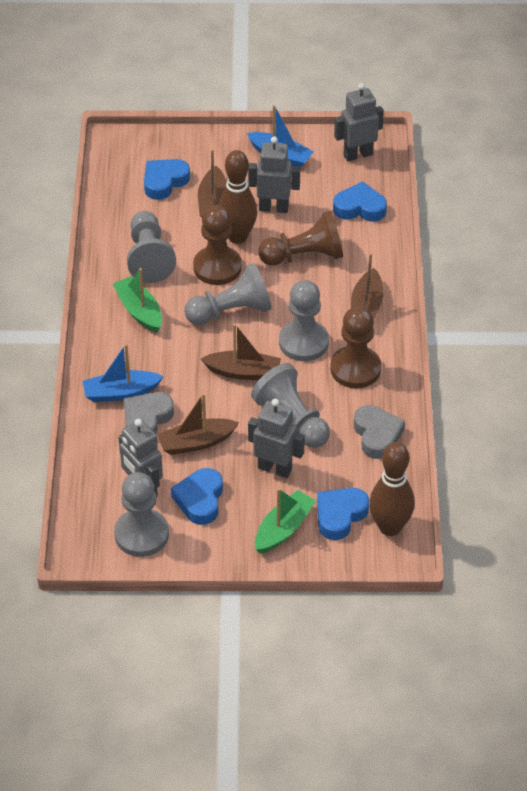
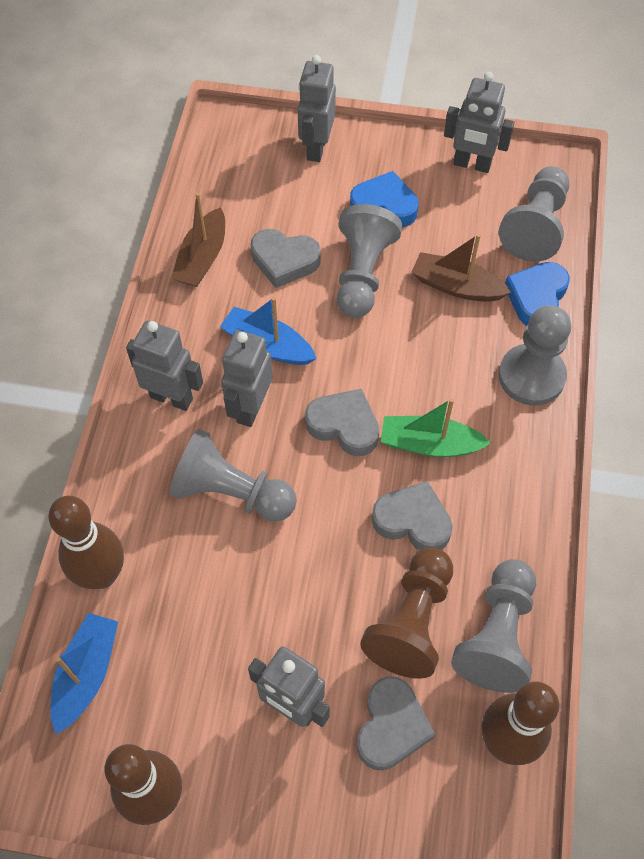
blue heart: 4 -> 2
brown boat: 4 -> 2
brown bowling pin: 2 -> 3
brown pawn: 3 -> 1
green boat: 2 -> 1
grey heart: 2 -> 4
grey robot: 4 -> 5

